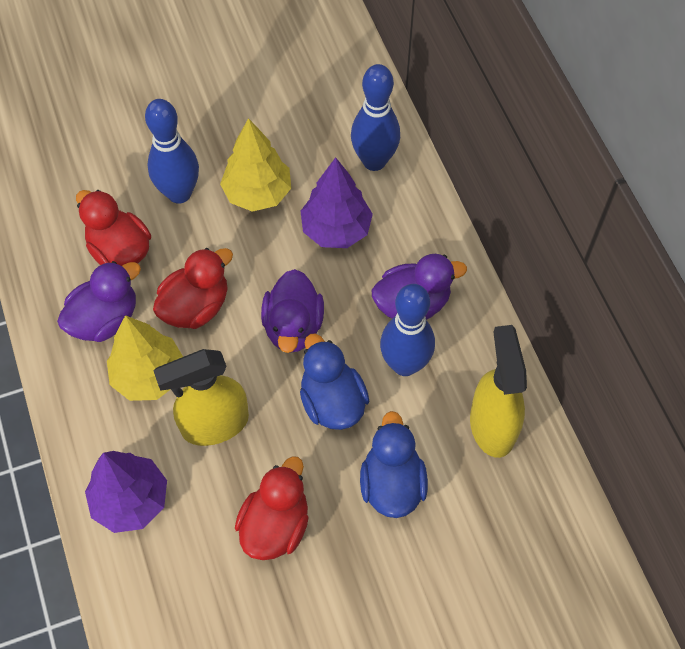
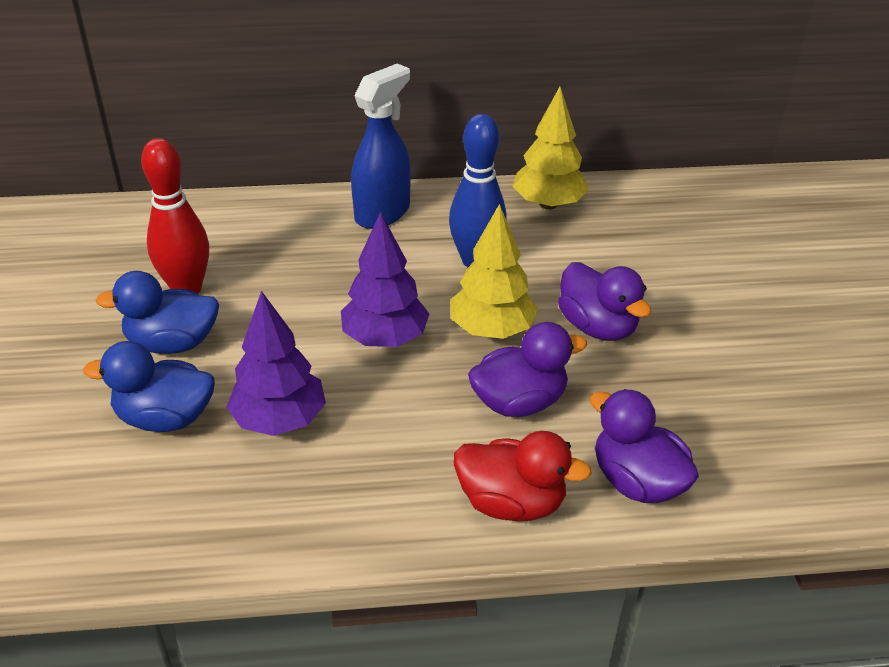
blue bowling pin: 3 -> 1
blue spray bottle: 0 -> 1
red bowling pin: 0 -> 1
red duck: 3 -> 1
yellow spray bottle: 2 -> 0

